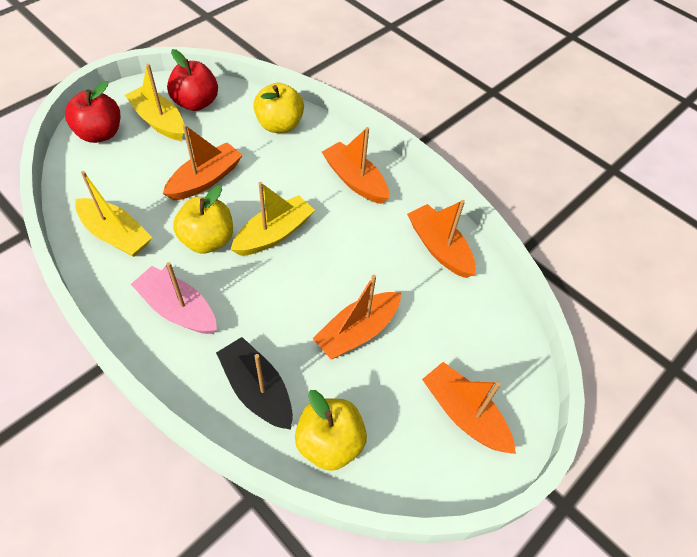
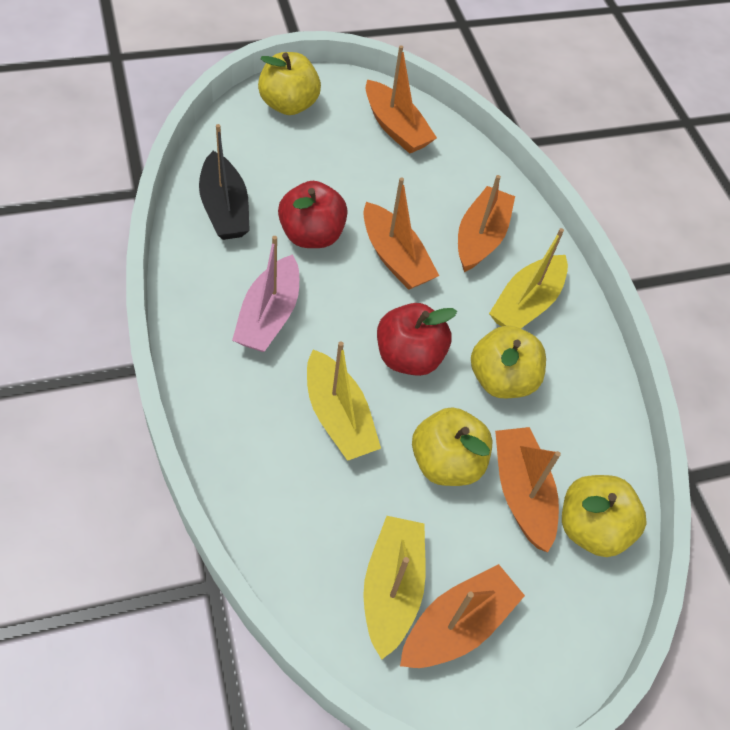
yellow apple: 3 -> 4

